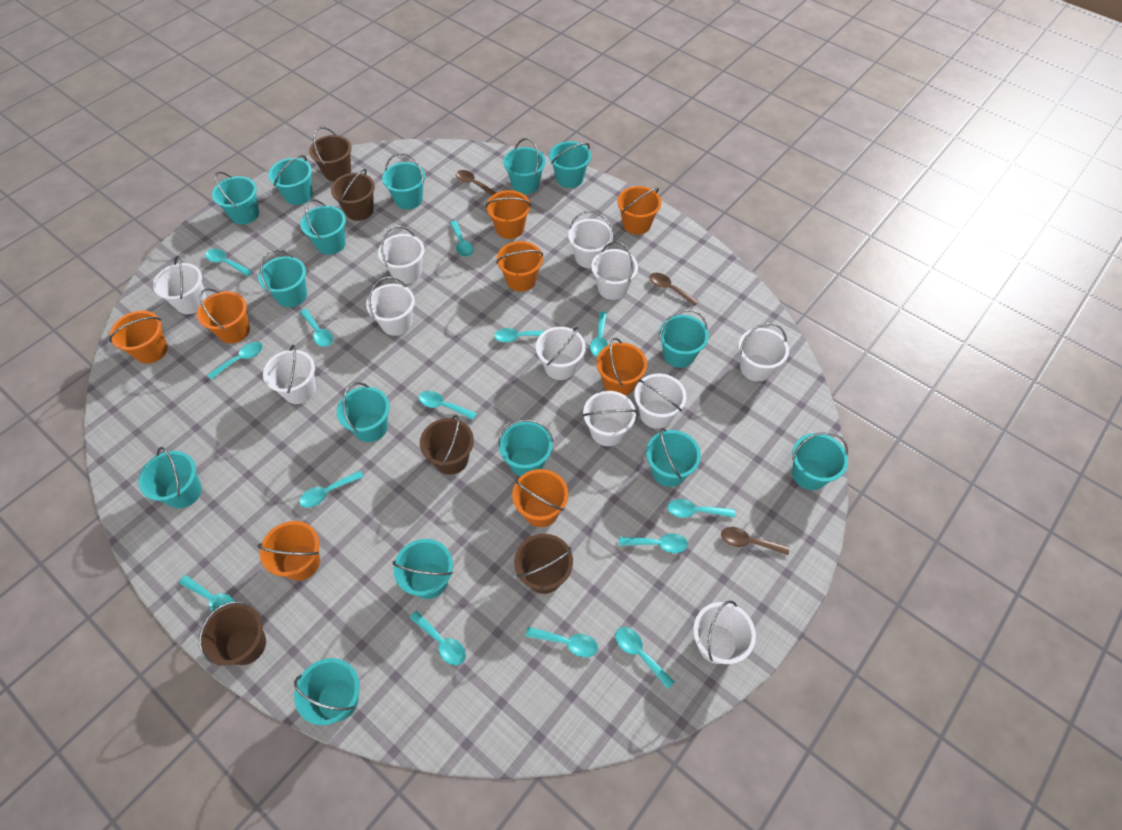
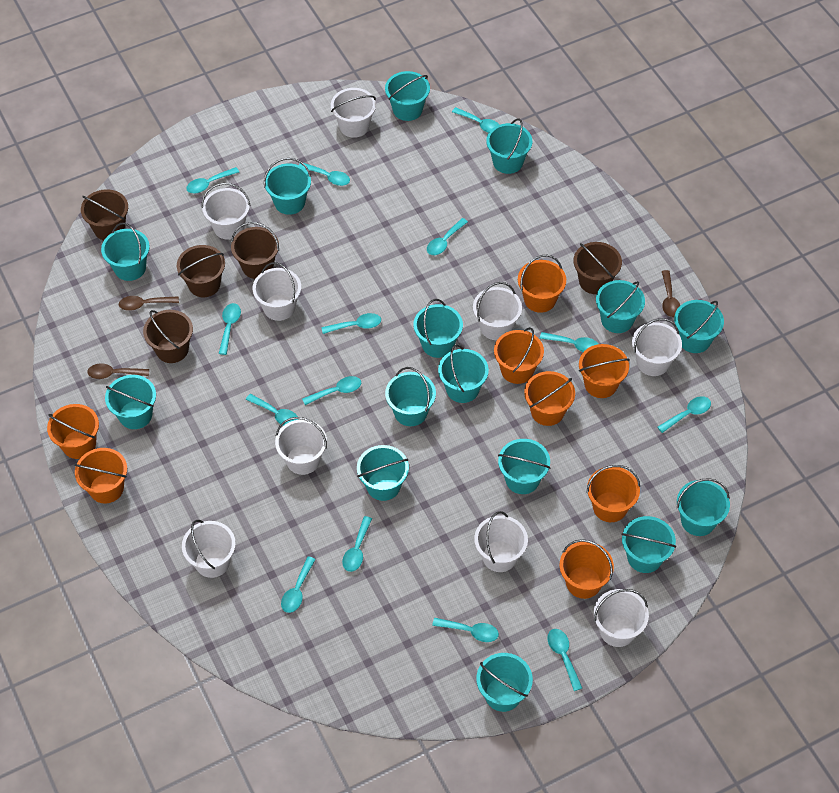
white bucket: 11 -> 9

